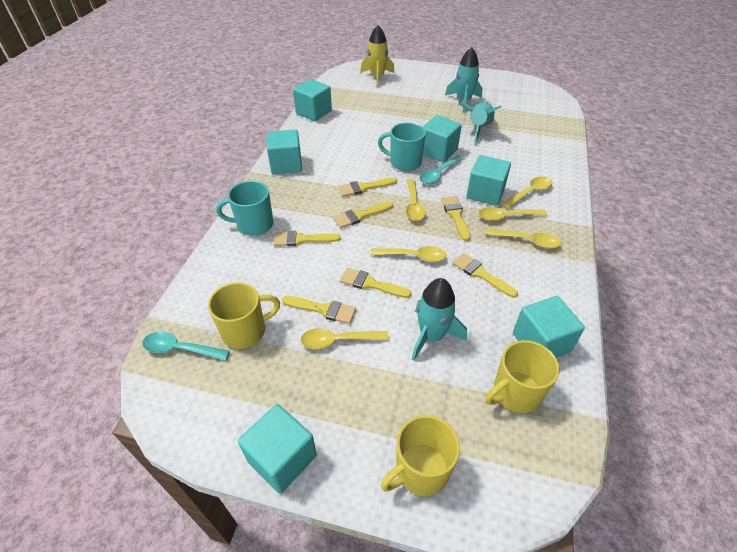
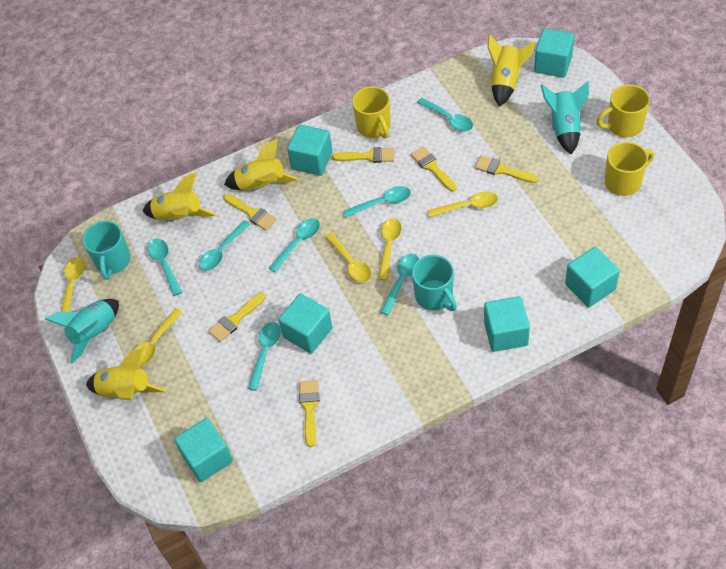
turquoise rocket: 3 -> 2
turquoise spoon: 2 -> 7
yellow brush: 7 -> 6
yellow rocket: 1 -> 4
yellow spoon: 6 -> 5

